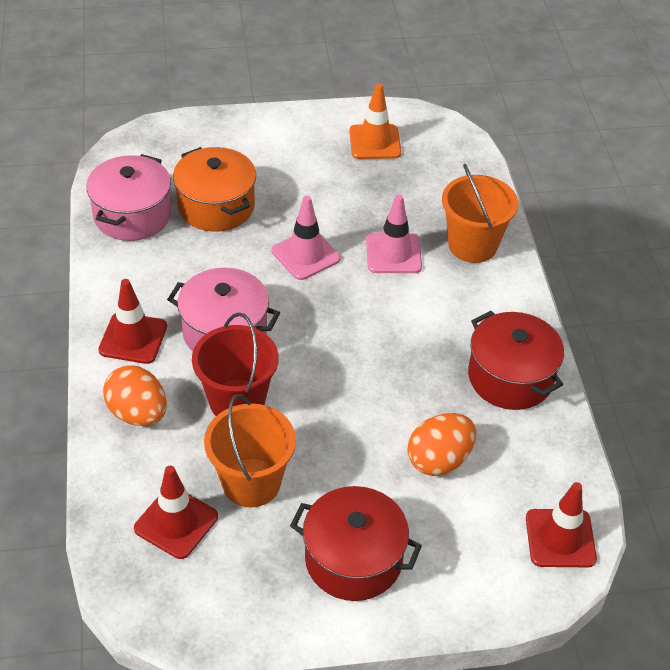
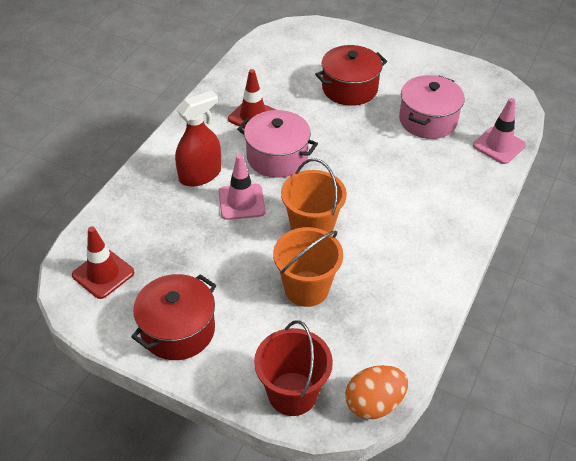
orange egg: 2 -> 1
orange pot: 1 -> 0
orange traffic cone: 1 -> 0
red spray bottle: 0 -> 1
red traffic cone: 3 -> 2

